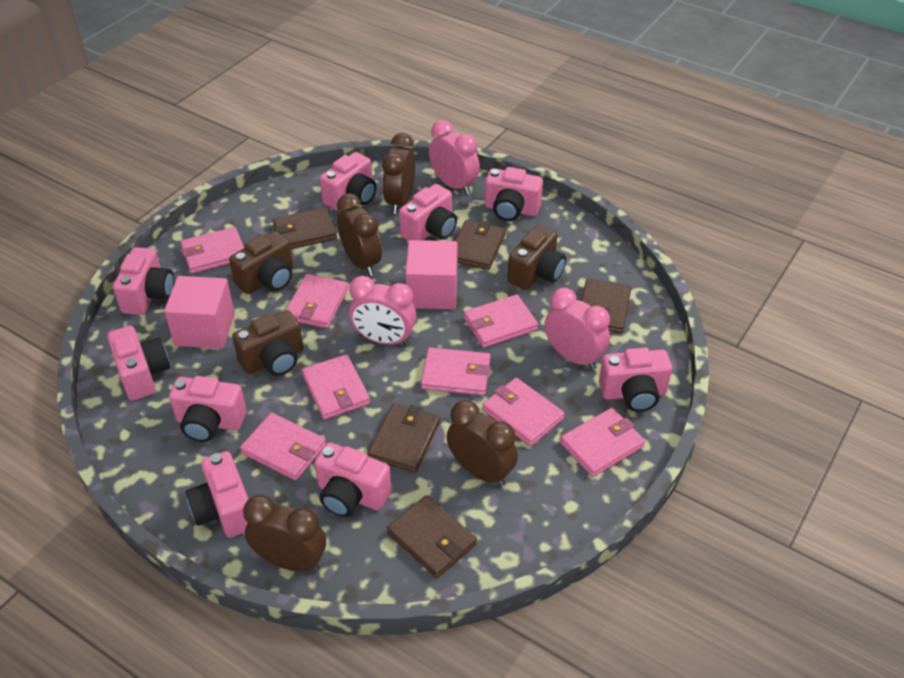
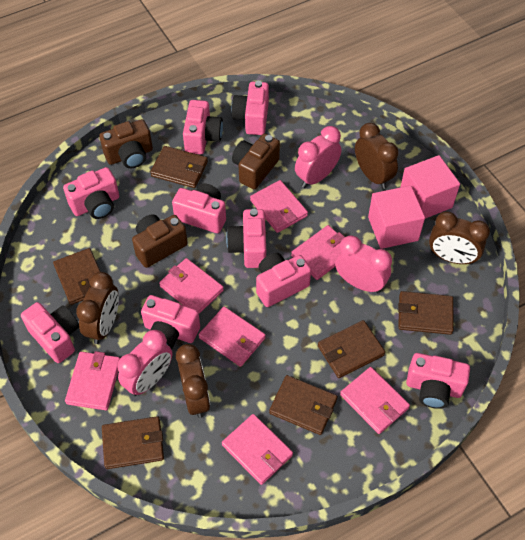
brown wallet: 5 -> 6
pink wallet: 8 -> 7

